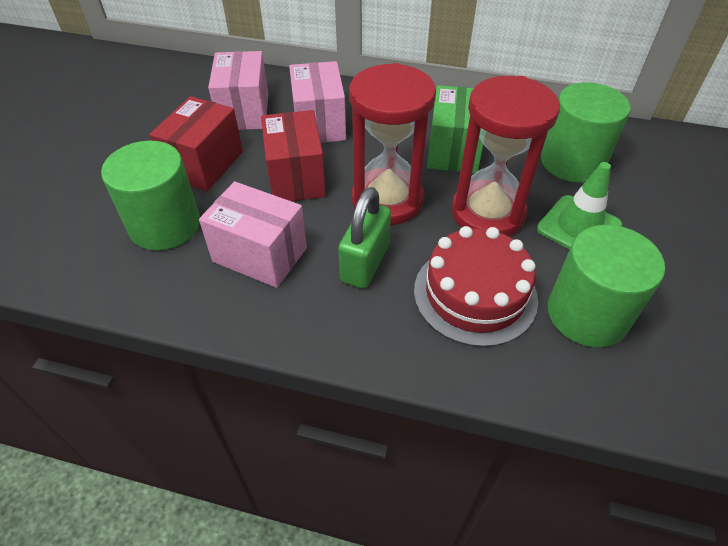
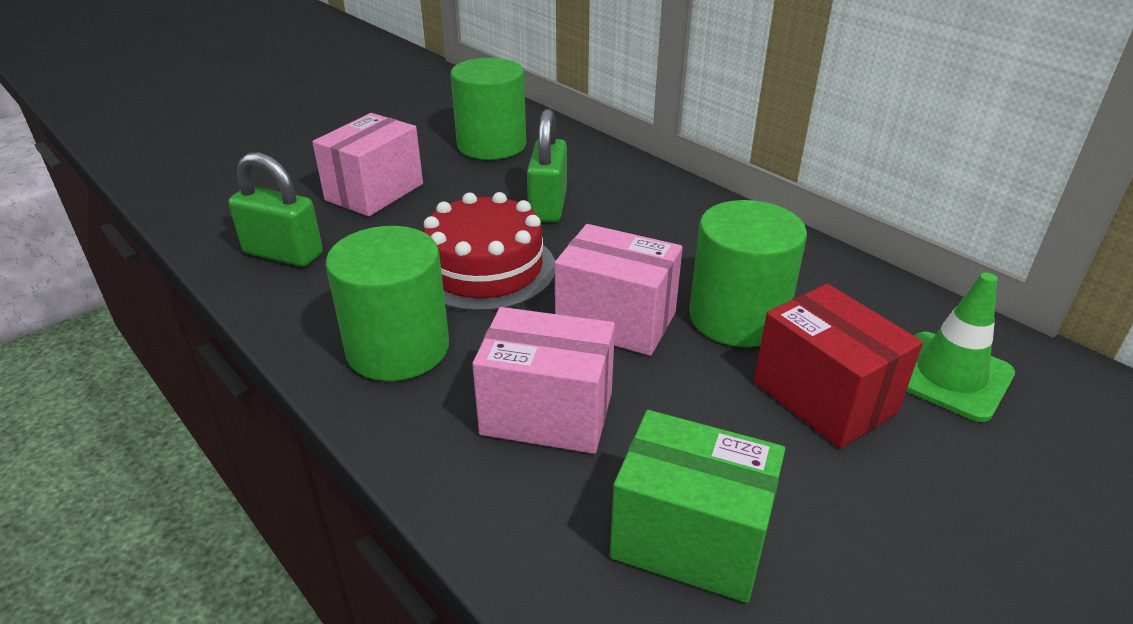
green padlock: 1 -> 2
red box: 2 -> 1
red hourglass: 2 -> 0

